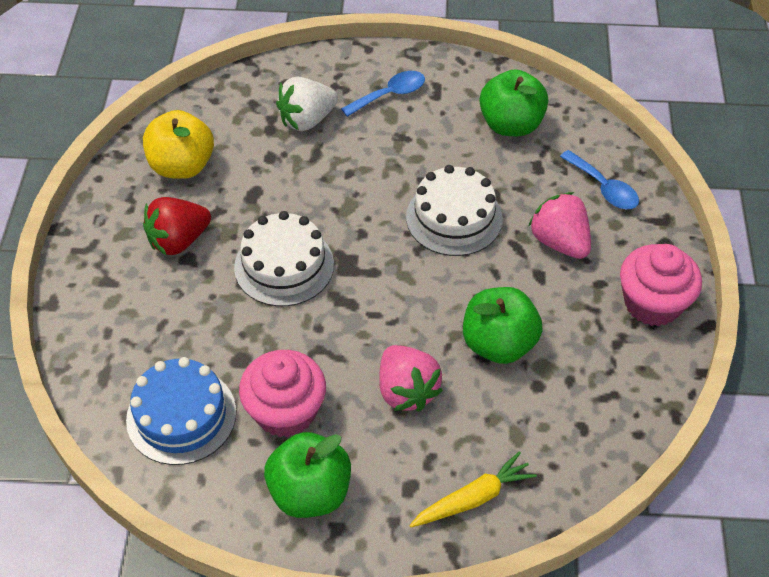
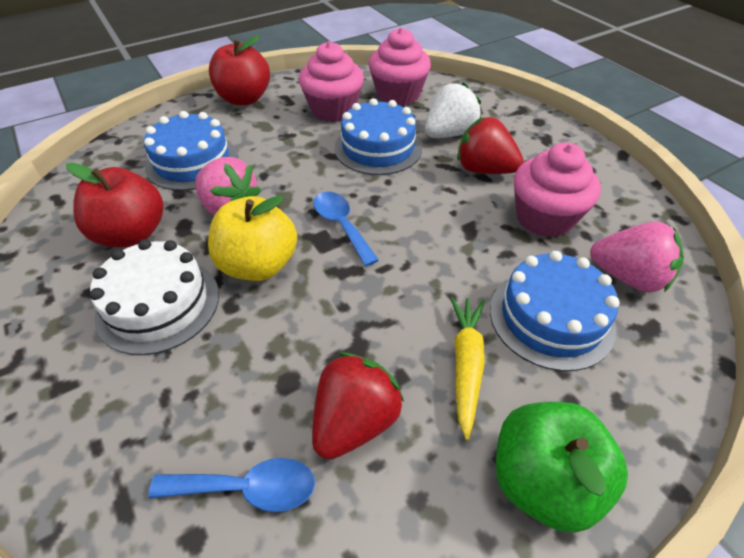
blue cake: 1 -> 3
green apple: 3 -> 1
pink cupcake: 2 -> 3
red apple: 0 -> 2
red strawberry: 1 -> 2
white cake: 2 -> 1

